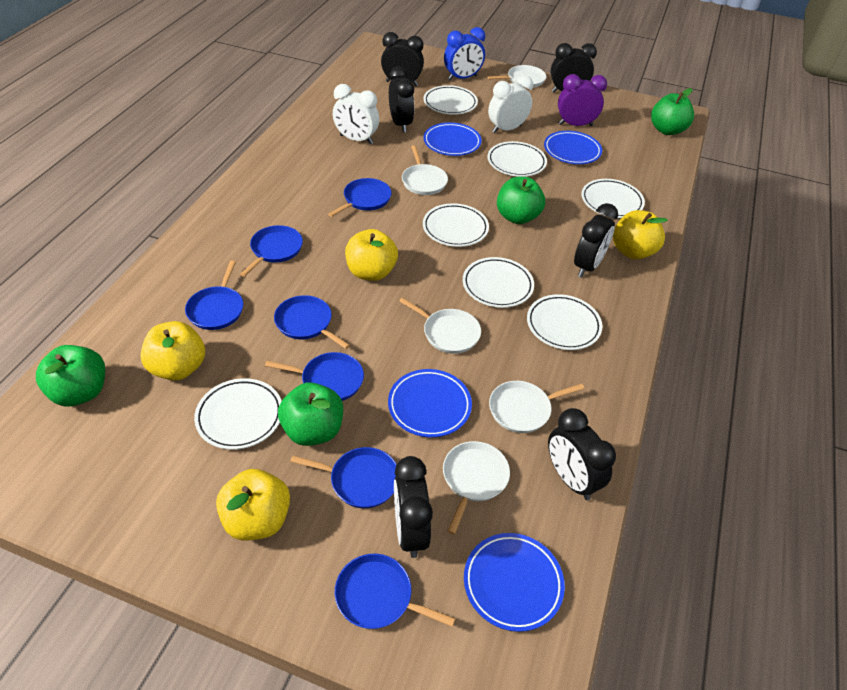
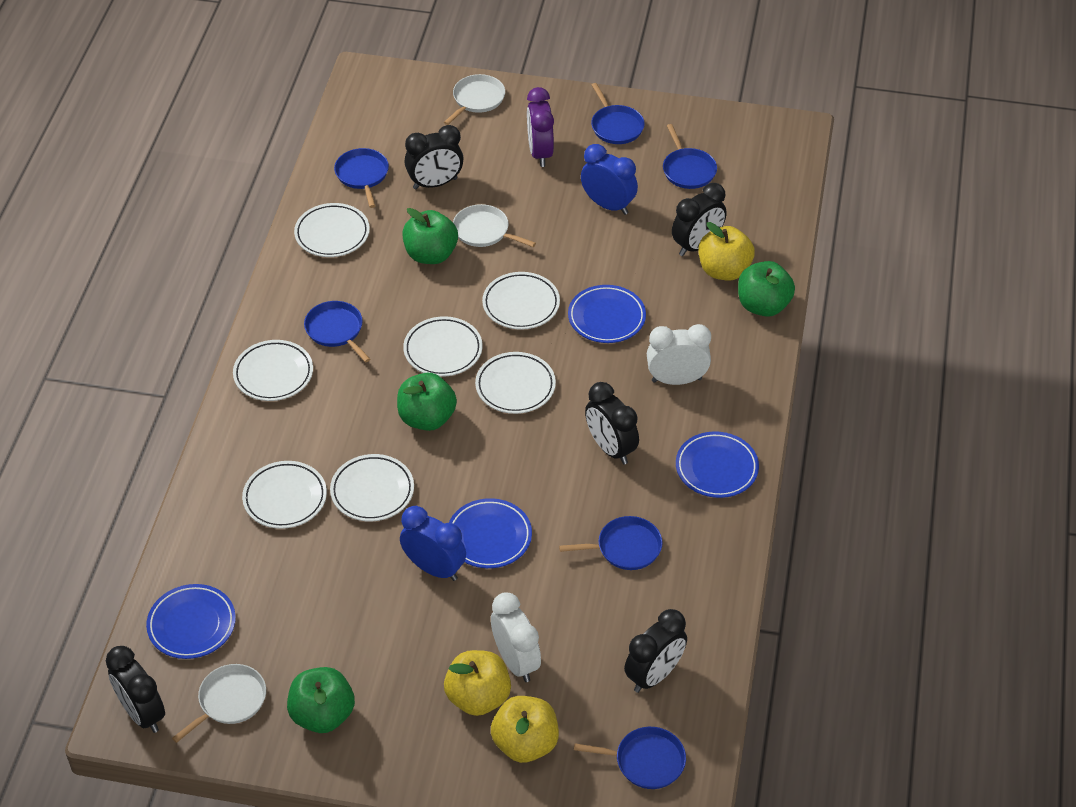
black clock: 6 -> 5
blue clock: 1 -> 2
blue pan: 7 -> 6
white pan: 5 -> 3
yellow apple: 4 -> 3

